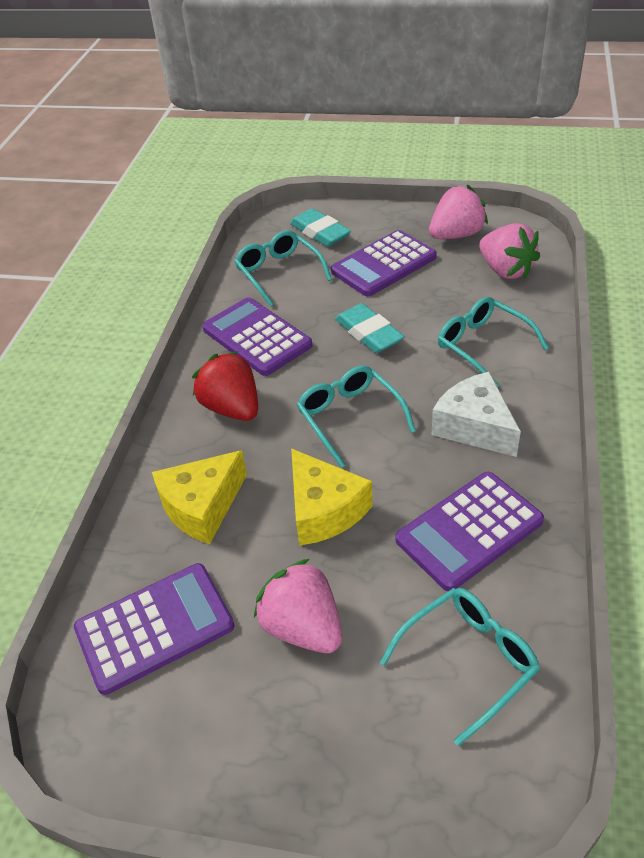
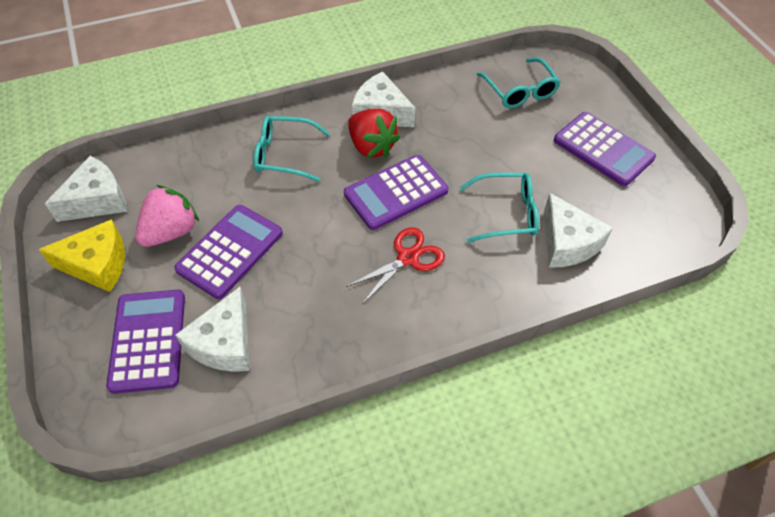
pink strawberry: 3 -> 1
red scissors: 0 -> 1
turquoise eraser: 2 -> 0
turquoise glasses: 4 -> 3
white cheese: 1 -> 4
yellow cheese: 2 -> 1

